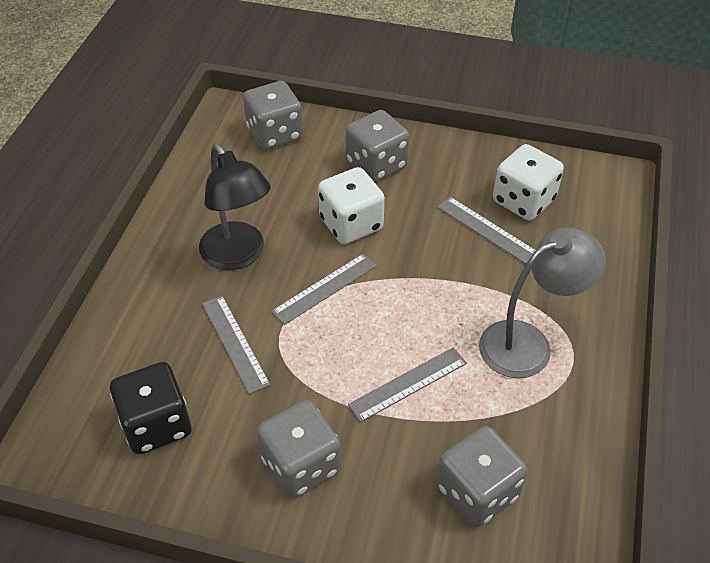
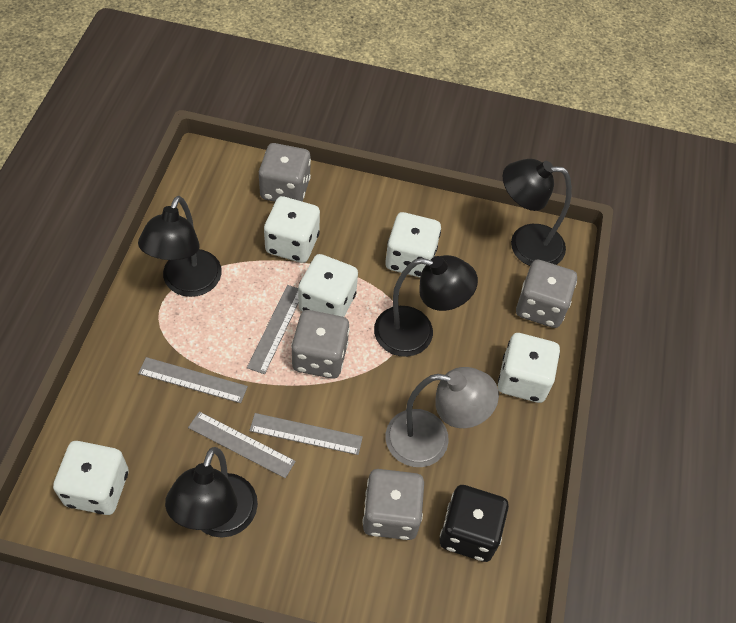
black lamp: 1 -> 4
white dice: 2 -> 5

